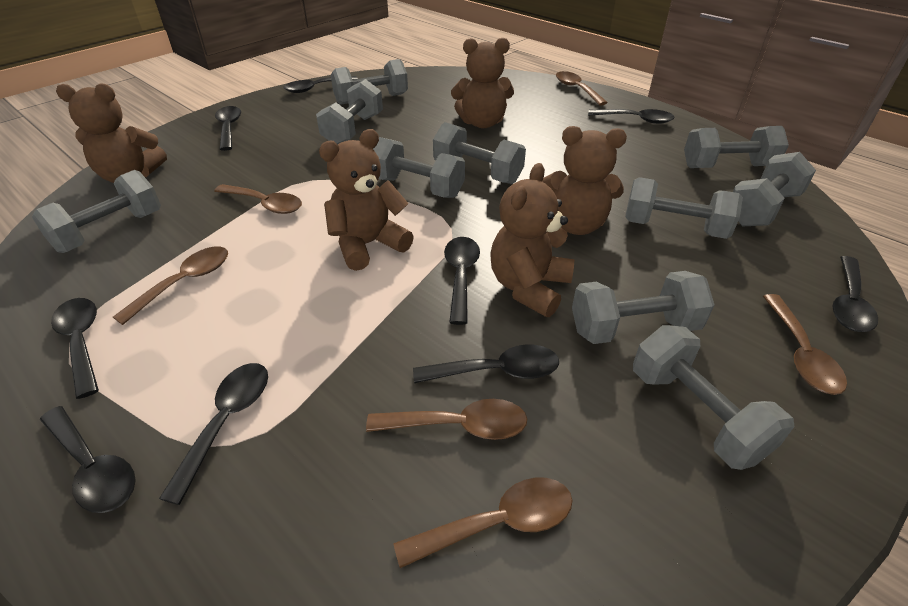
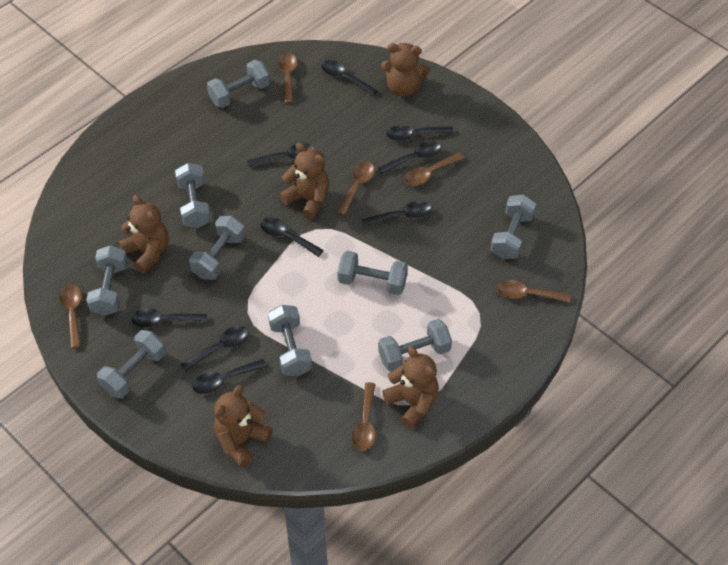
grey dumbbell: 10 -> 9

